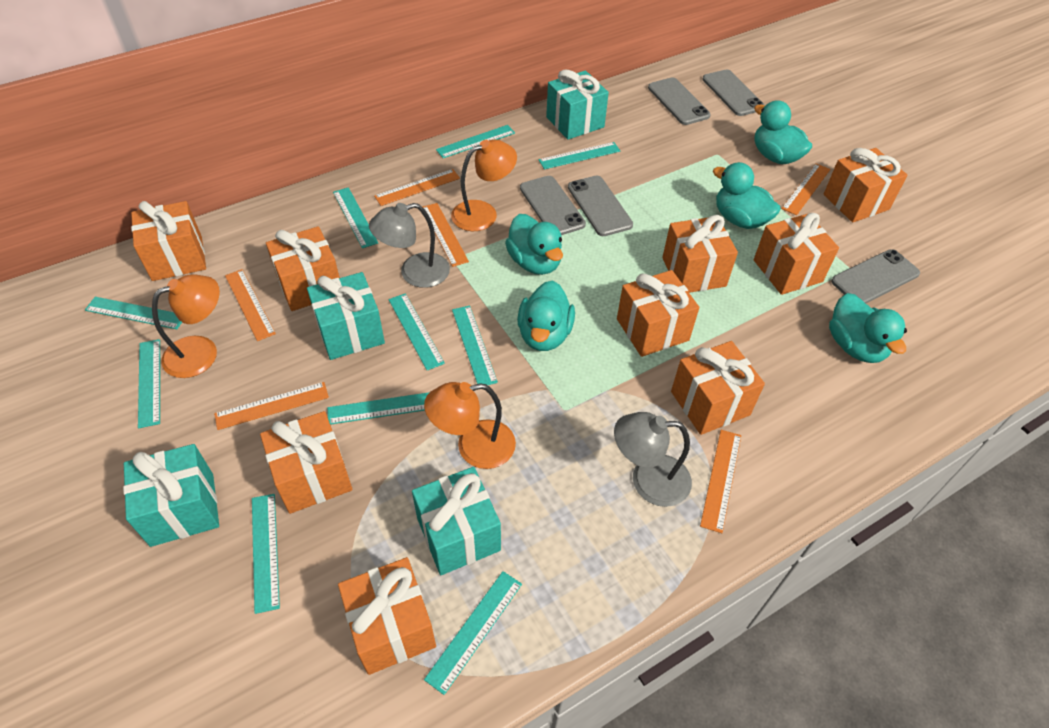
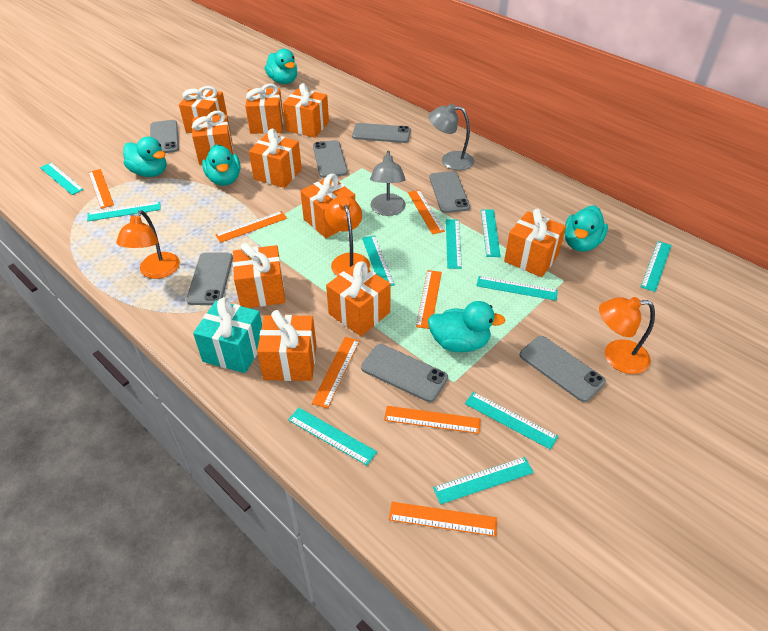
grey phone: 5 -> 7
orange gift: 9 -> 10
orange ruler: 6 -> 7
turquoise gift: 4 -> 1

